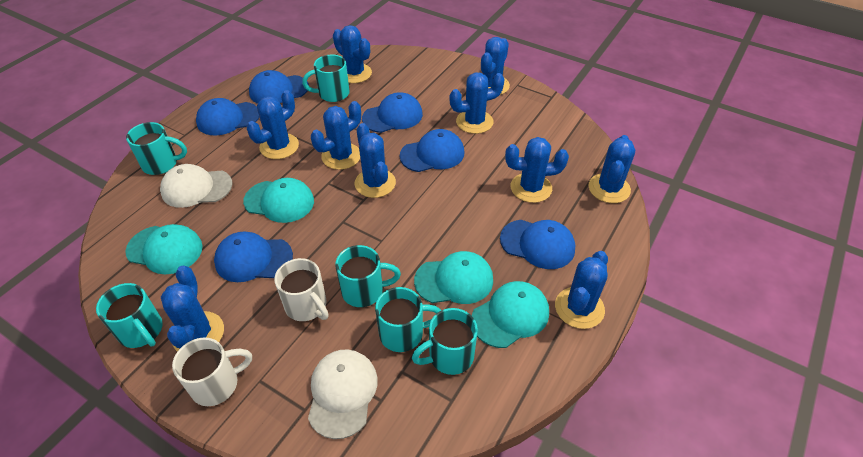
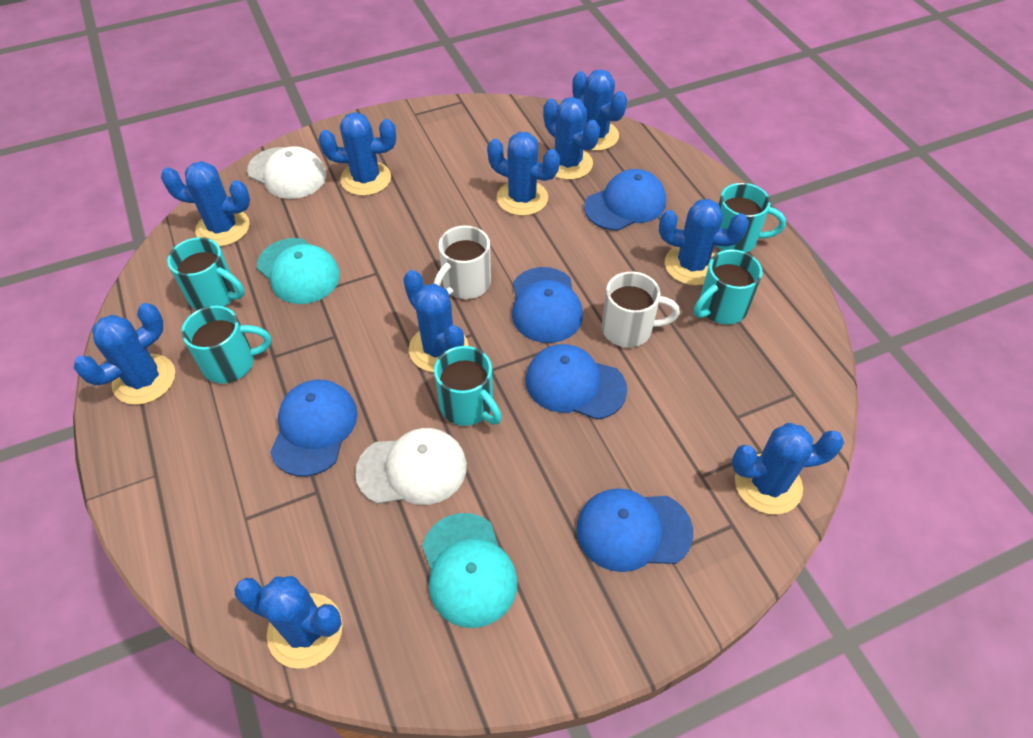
blue cap: 6 -> 5
turquoise cap: 4 -> 2
turquoise mug: 6 -> 5

